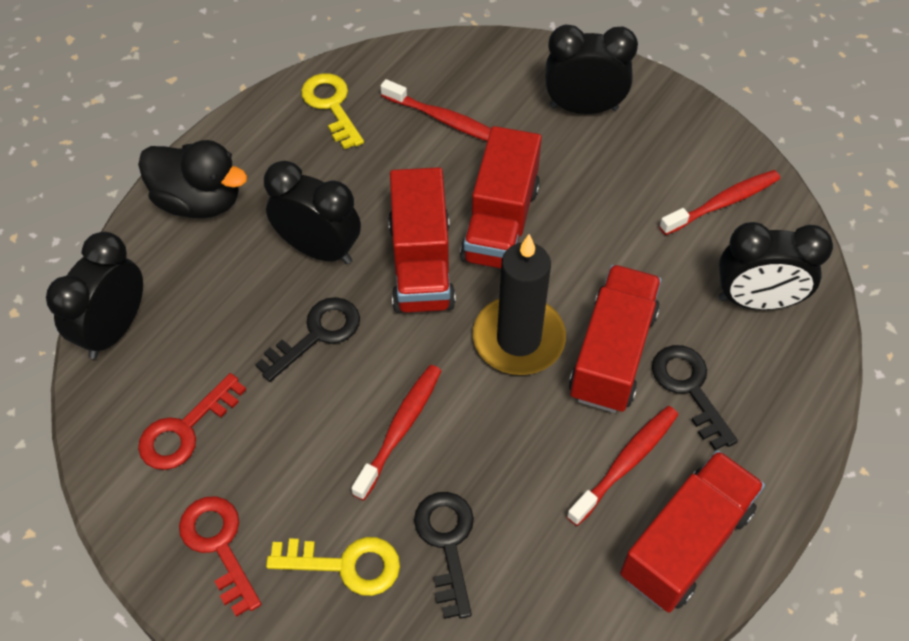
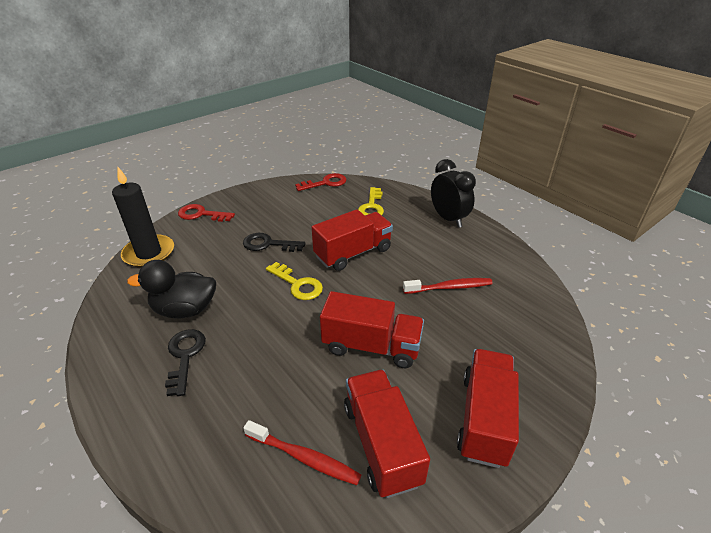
black clock: 4 -> 1
black key: 3 -> 2
red toothbrush: 4 -> 2

